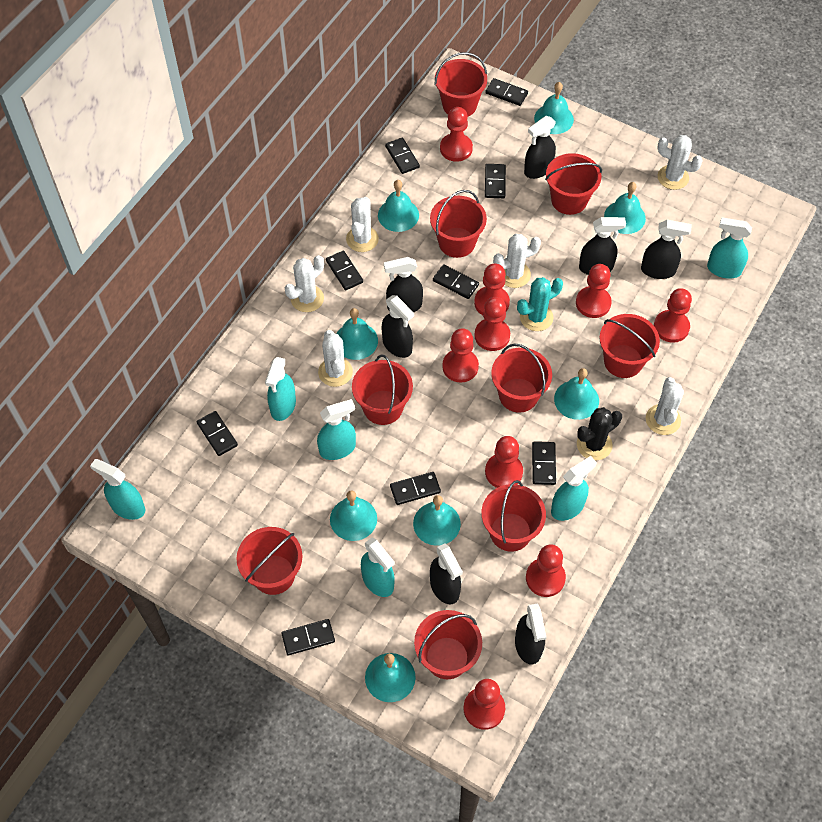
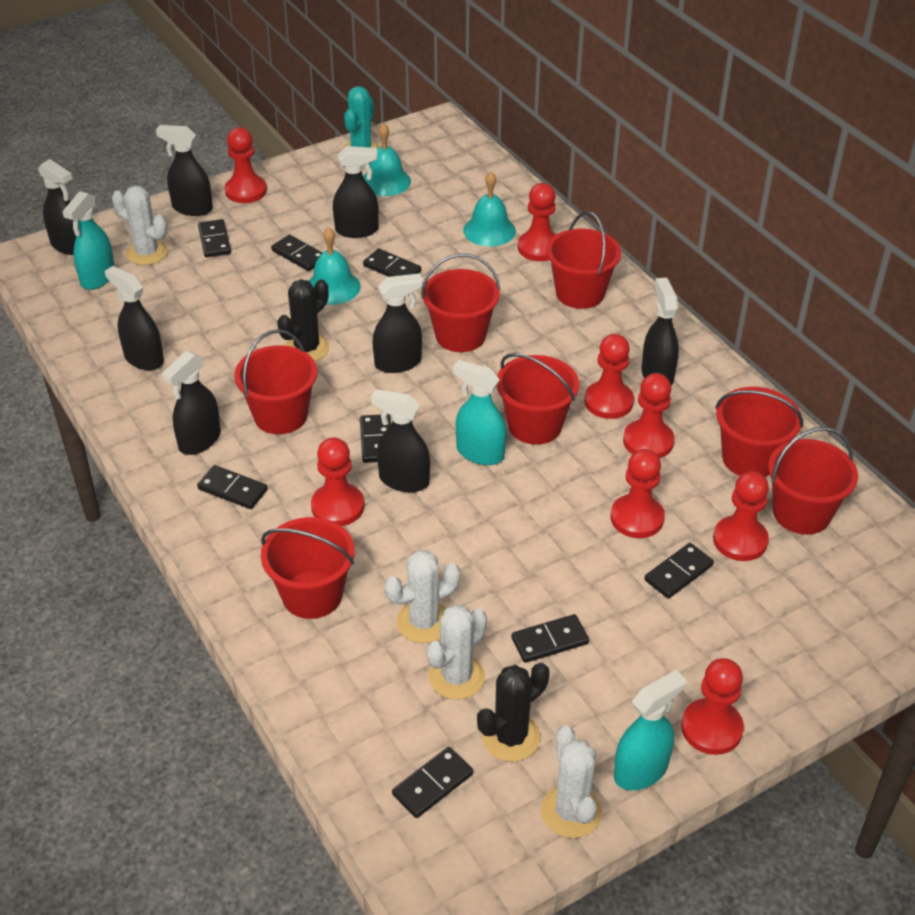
black cactus: 1 -> 2
black domino: 9 -> 8
black spray bottle: 7 -> 8
red bucket: 9 -> 7
red pawn: 9 -> 8
turquoise bell: 8 -> 3
turquoise spray bottle: 6 -> 3
white cactus: 6 -> 4

